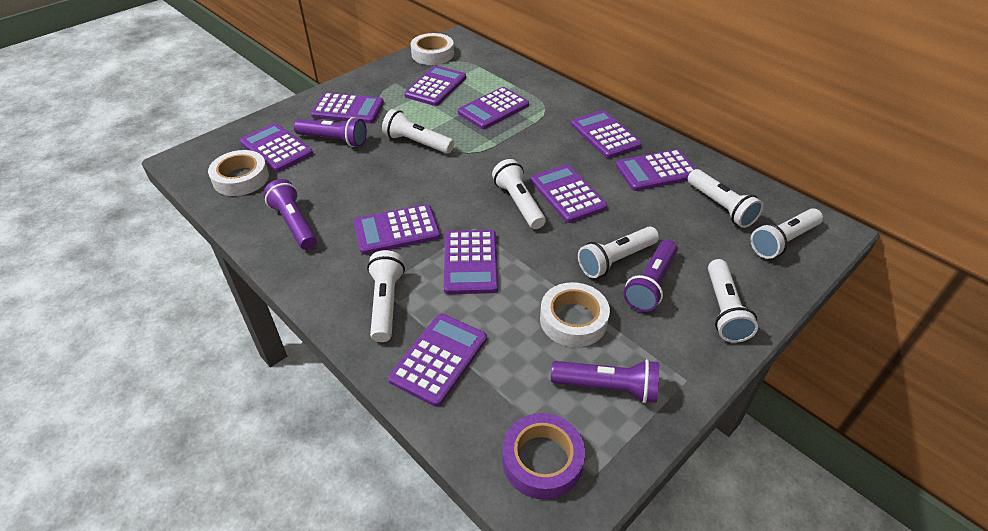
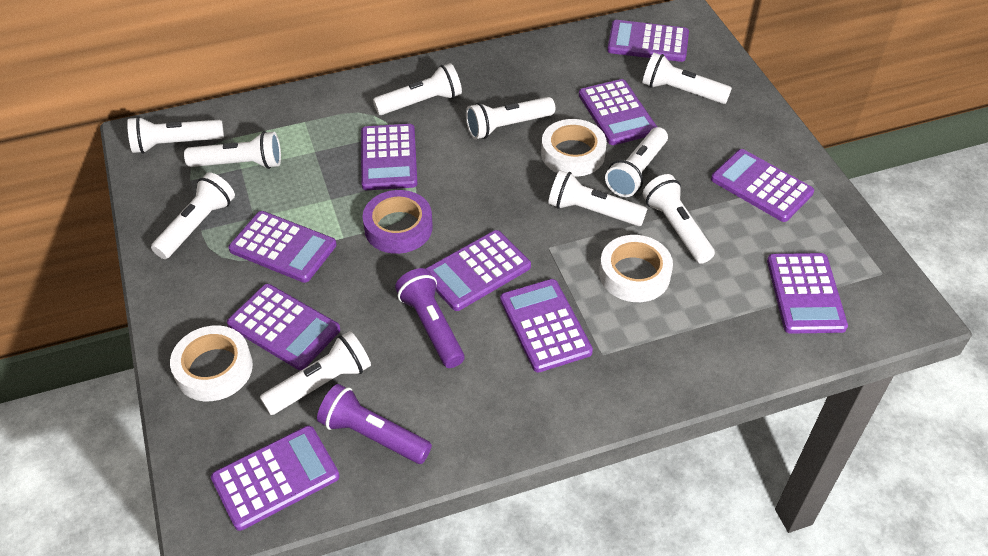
purple flashlight: 4 -> 2
white flashlight: 7 -> 10

